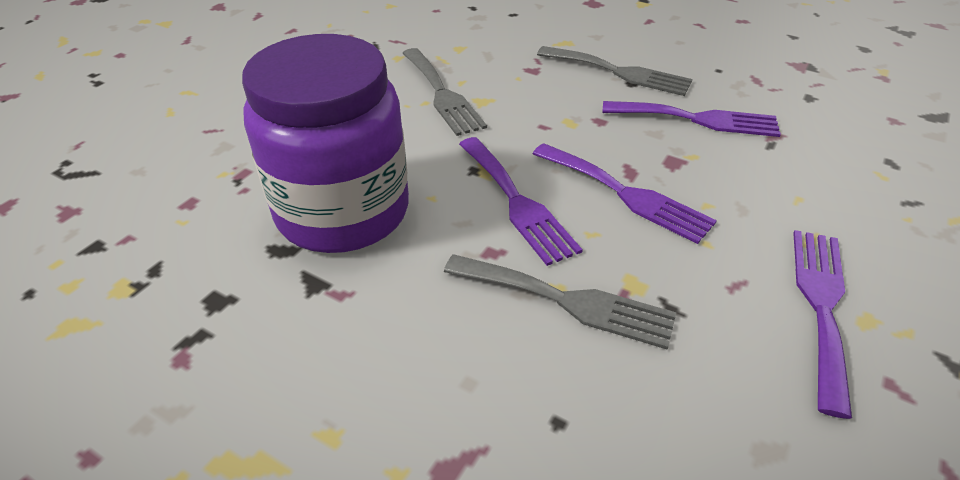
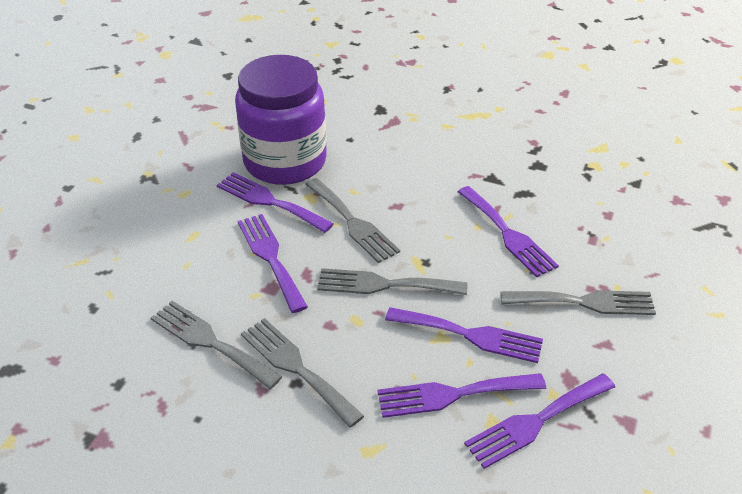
grey fork: 3 -> 5
purple fork: 4 -> 6

